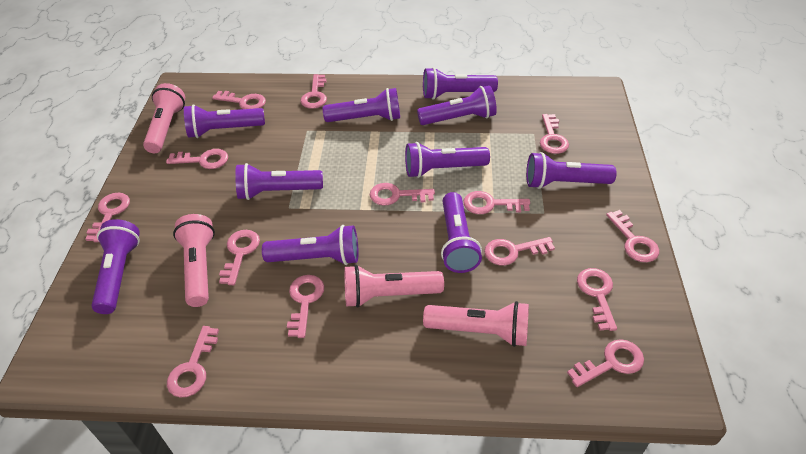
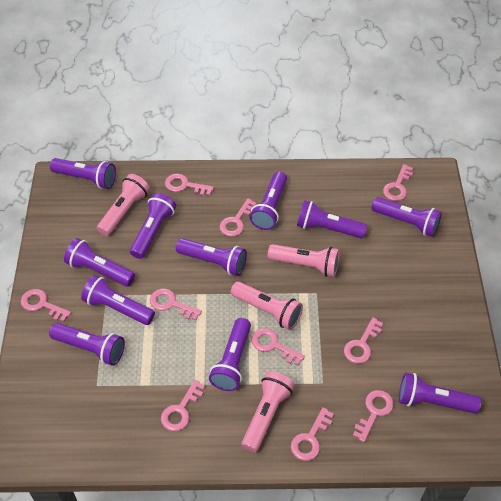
pink key: 14 -> 10
purple flashlight: 10 -> 11

